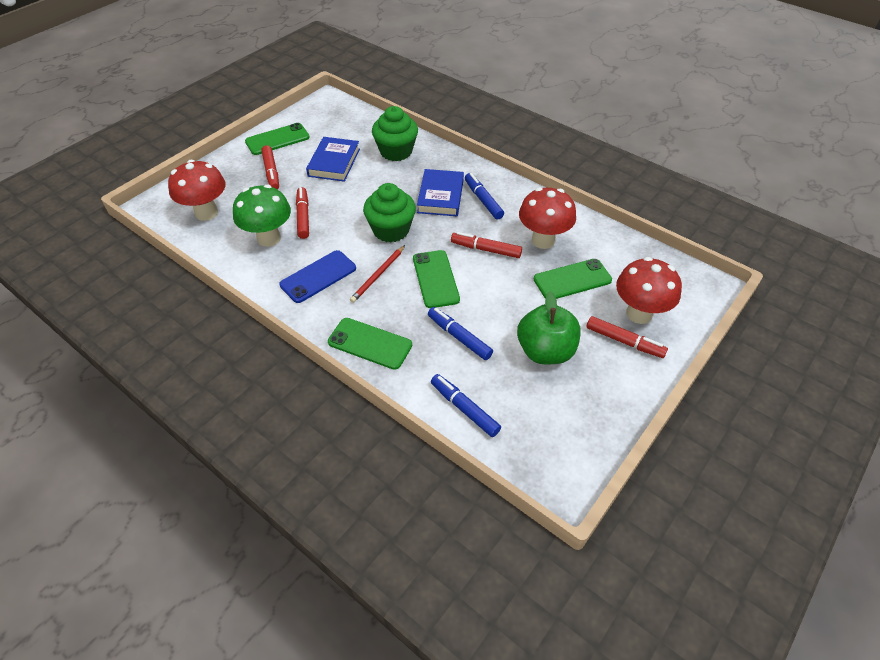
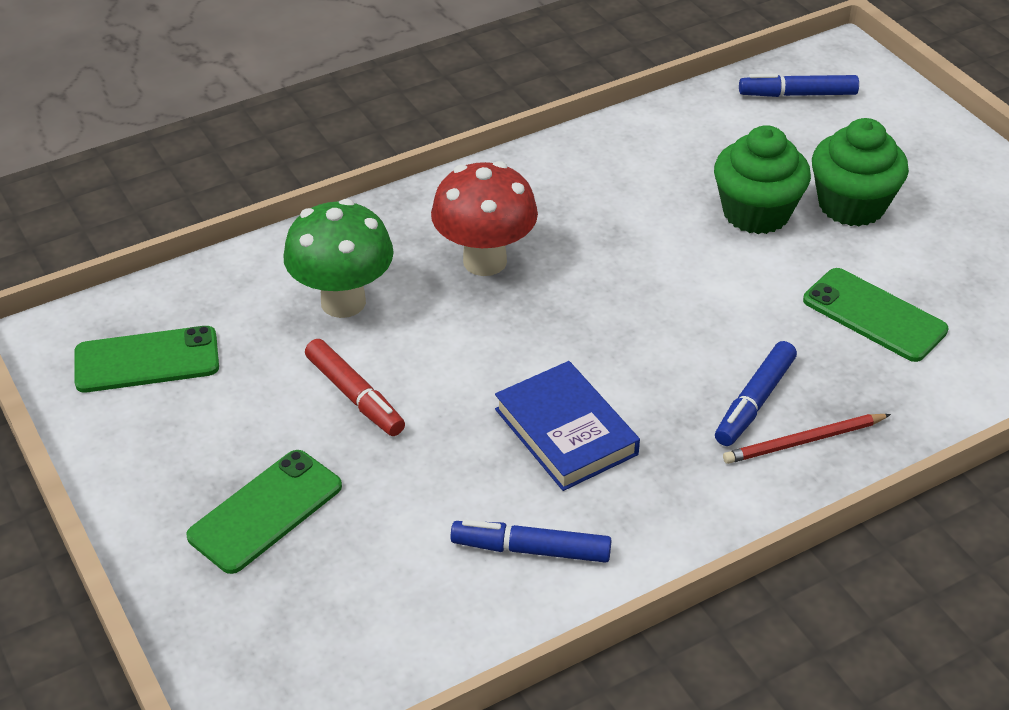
blue book: 2 -> 1
blue phone: 1 -> 0
green apple: 1 -> 0
green phone: 4 -> 3
red marker: 4 -> 1
red mushroom: 3 -> 1

